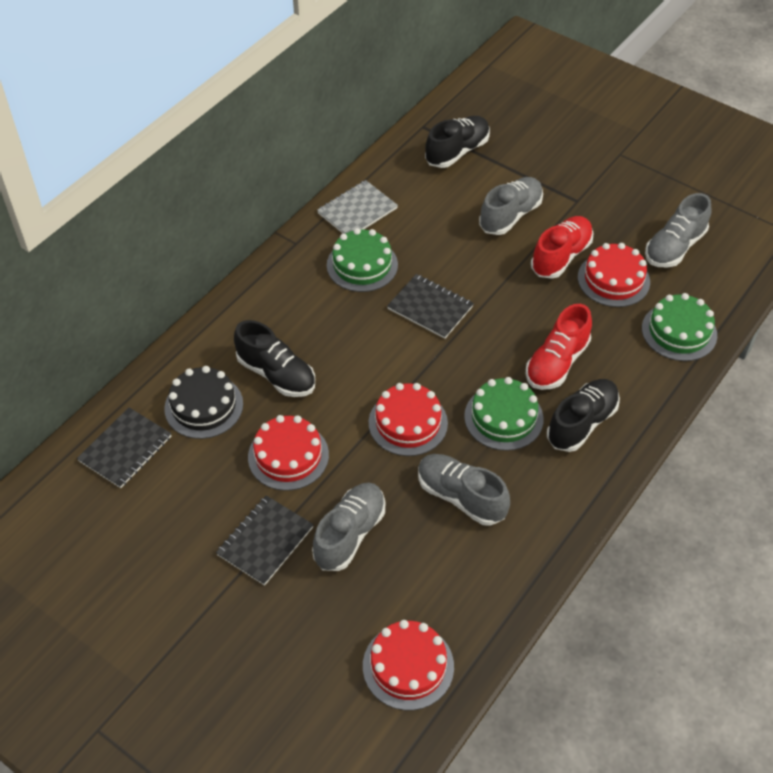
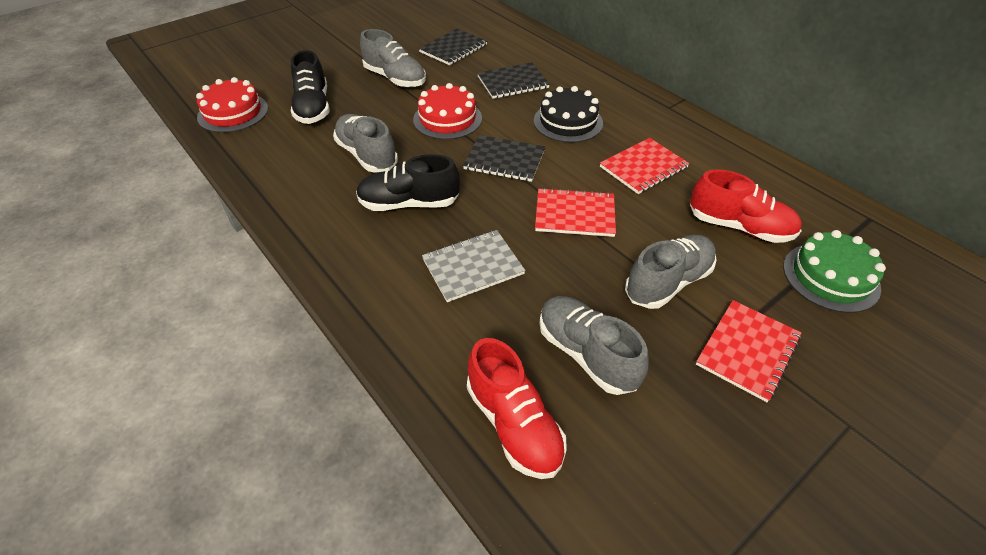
black shoe: 3 -> 2
green cake: 3 -> 1
red cake: 4 -> 2
red notebook: 0 -> 3

